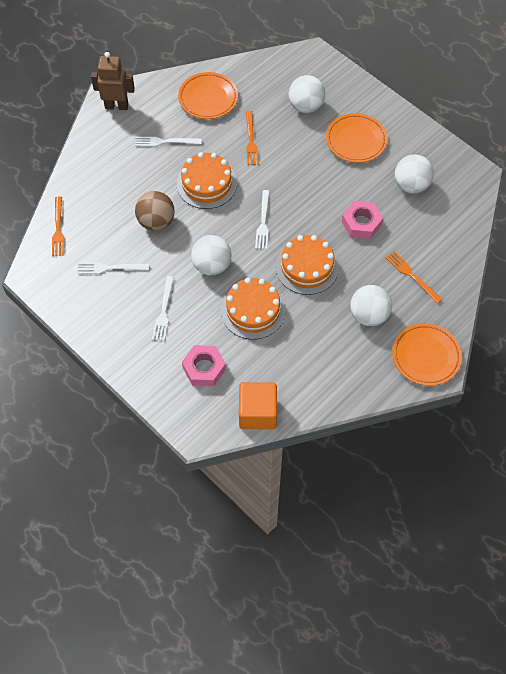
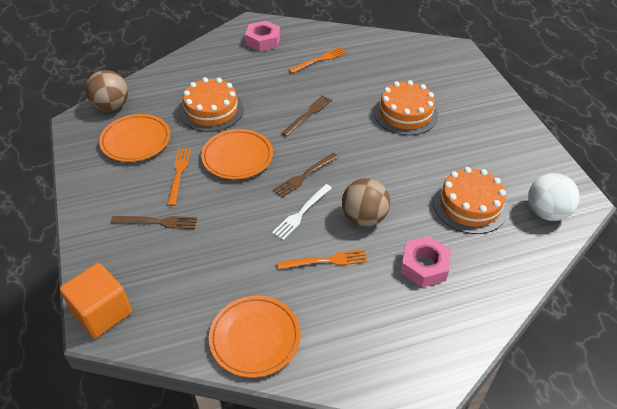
brown ball: 1 -> 2
brown fork: 0 -> 3
brown robot: 1 -> 0
white ball: 4 -> 1
white fork: 4 -> 1

